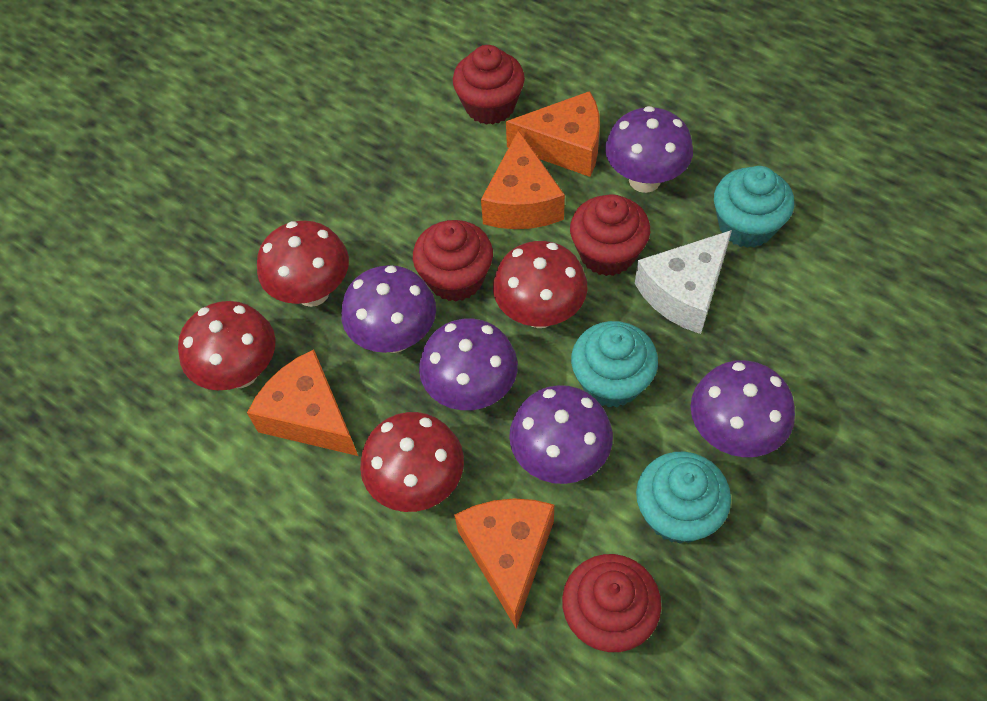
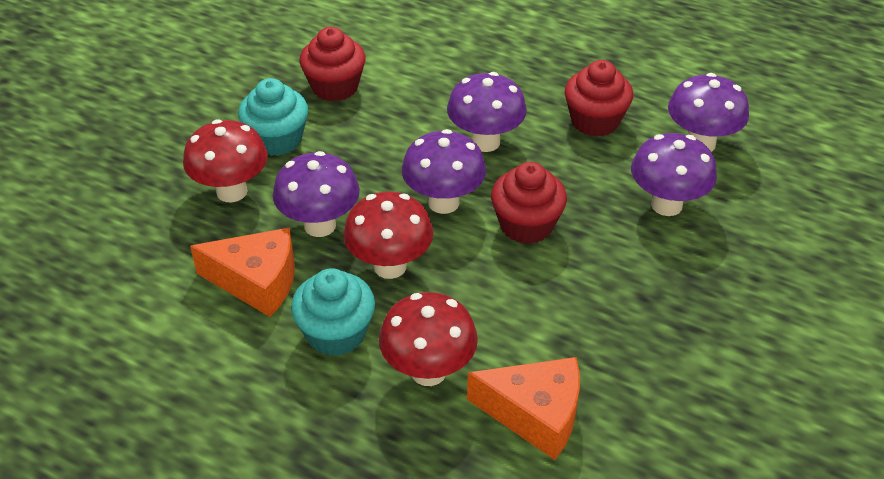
orange cheese: 4 -> 2
red cupcake: 4 -> 3
red mushroom: 4 -> 3
turquoise cupcake: 3 -> 2
white cheese: 1 -> 0

